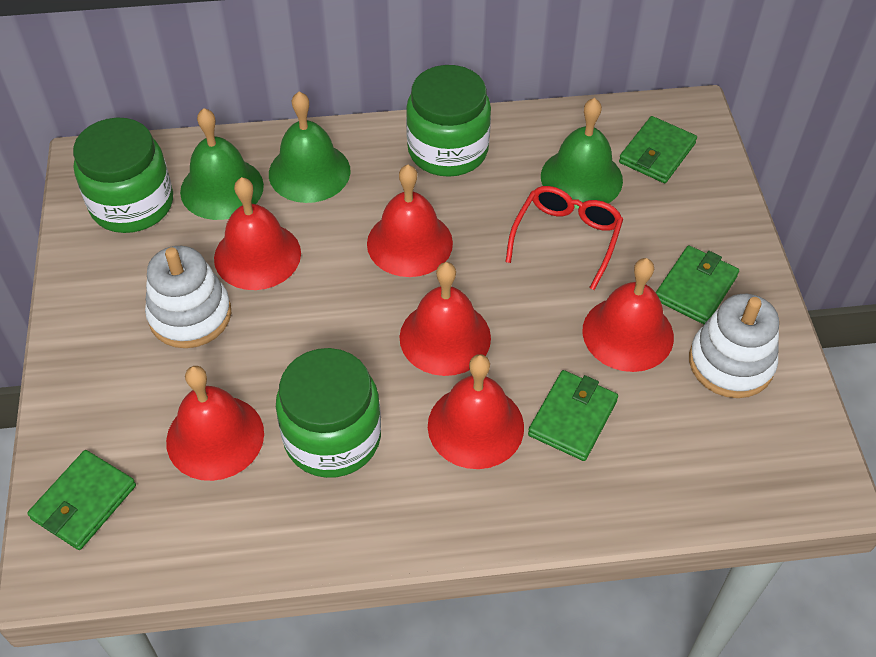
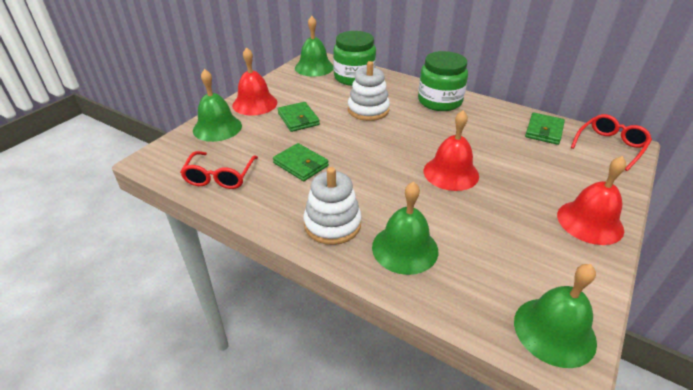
green bell: 3 -> 4
green jar: 3 -> 2
green wallet: 4 -> 3
red bell: 6 -> 3
red glasses: 1 -> 2

